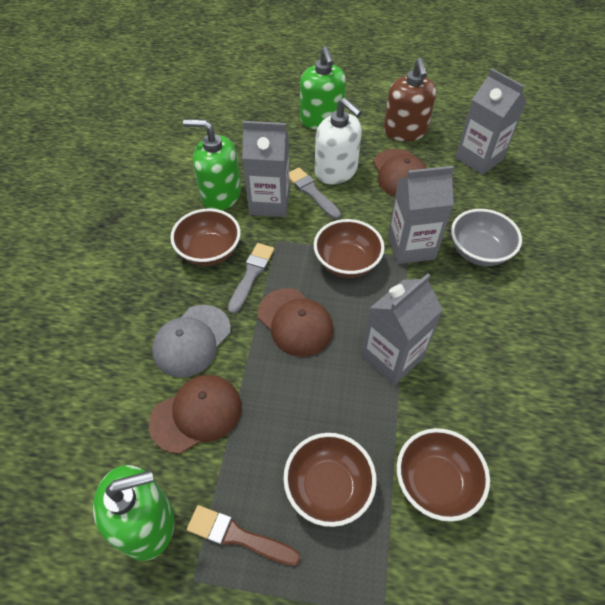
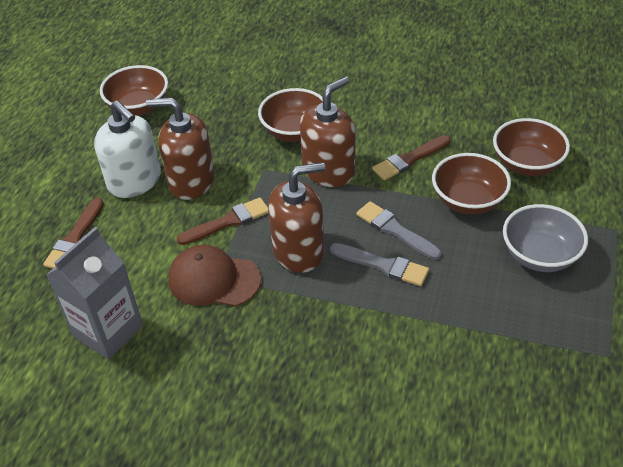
brown brush: 1 -> 3
brown cap: 3 -> 1
brown soap dispenser: 1 -> 3
green soap dispenser: 3 -> 0
grey cap: 1 -> 0
grey carton: 4 -> 1

